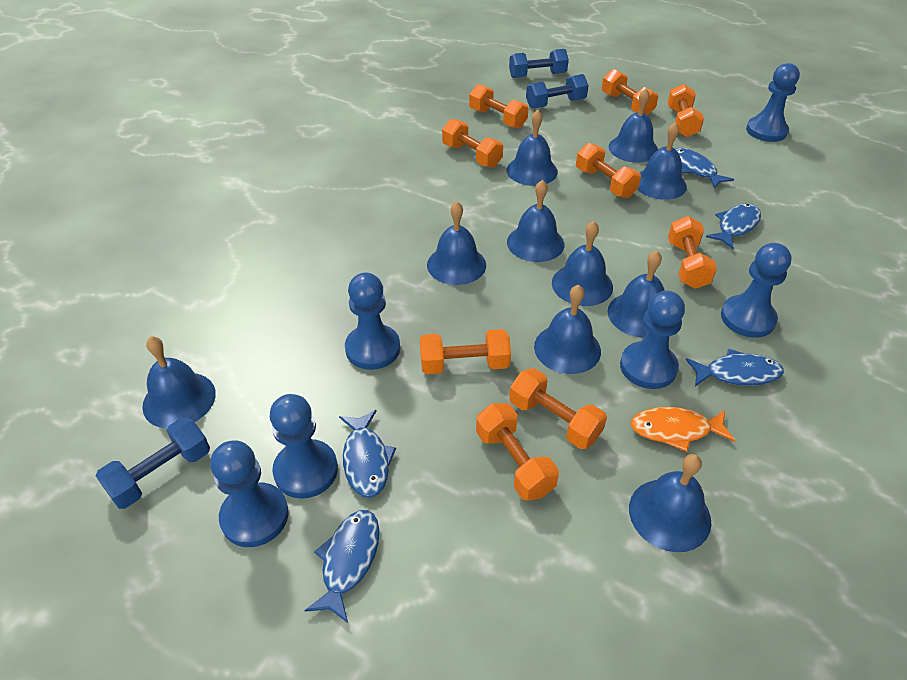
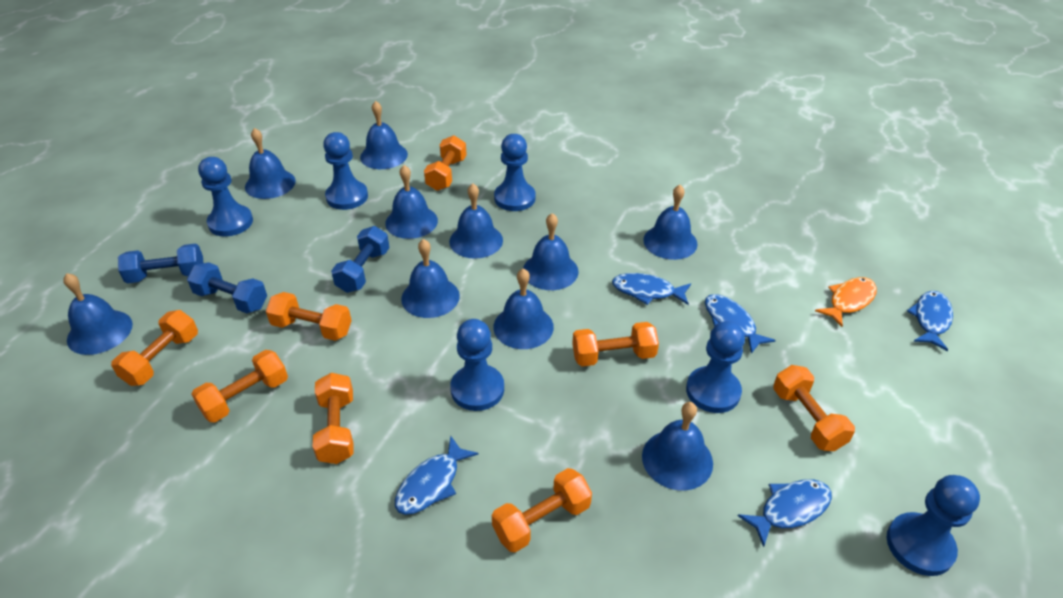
orange dumbbell: 9 -> 8

